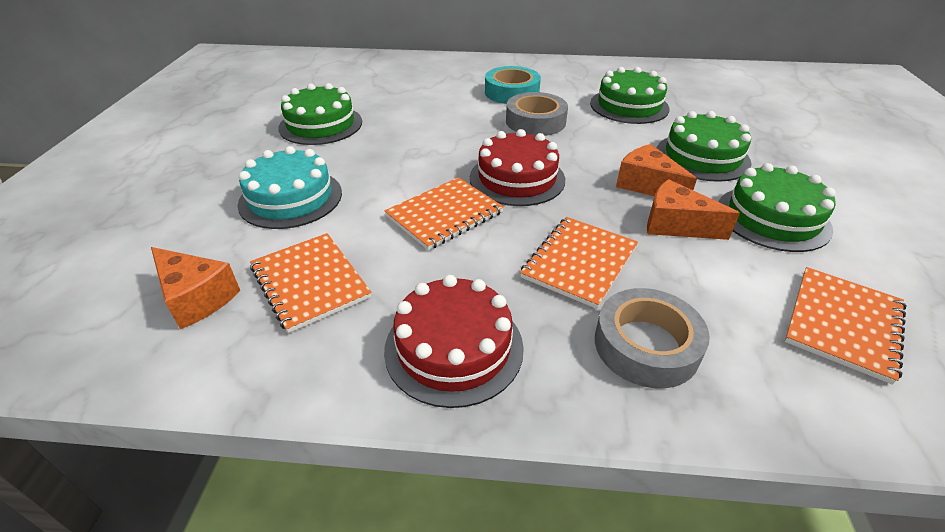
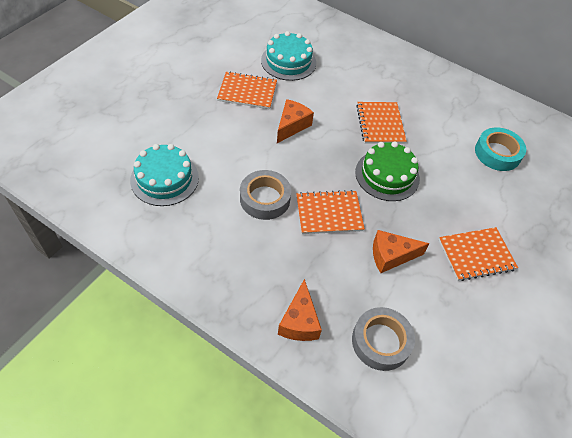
green cake: 4 -> 1
red cake: 2 -> 0
turquoise cake: 1 -> 2

